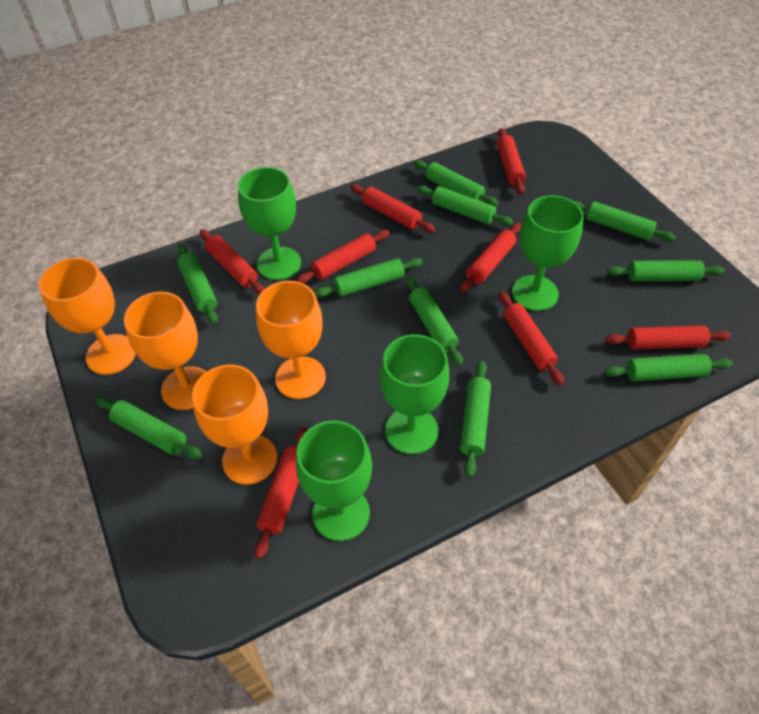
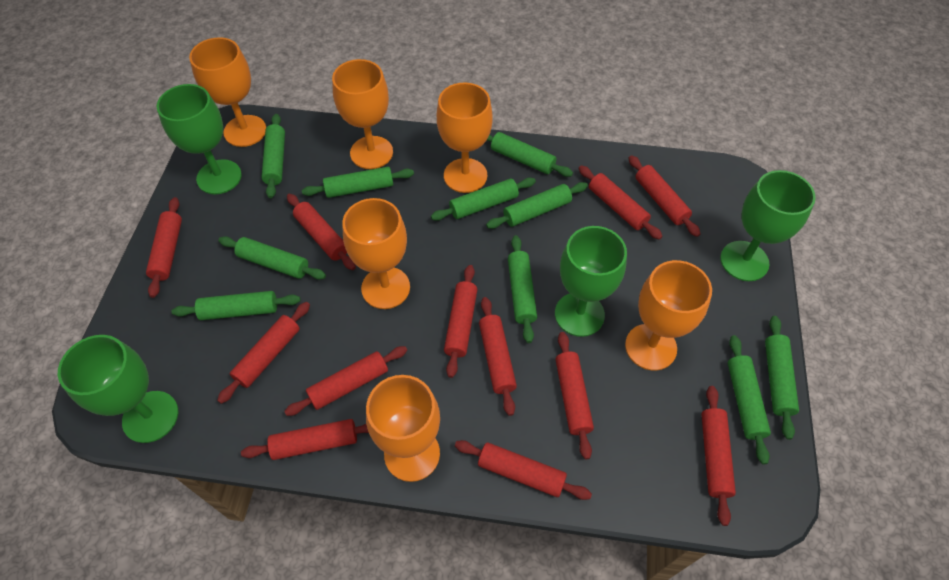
orange goblet: 4 -> 6
red rolling pin: 8 -> 12

